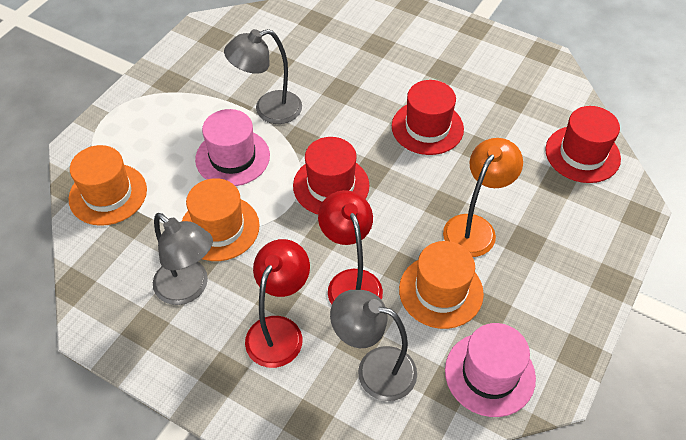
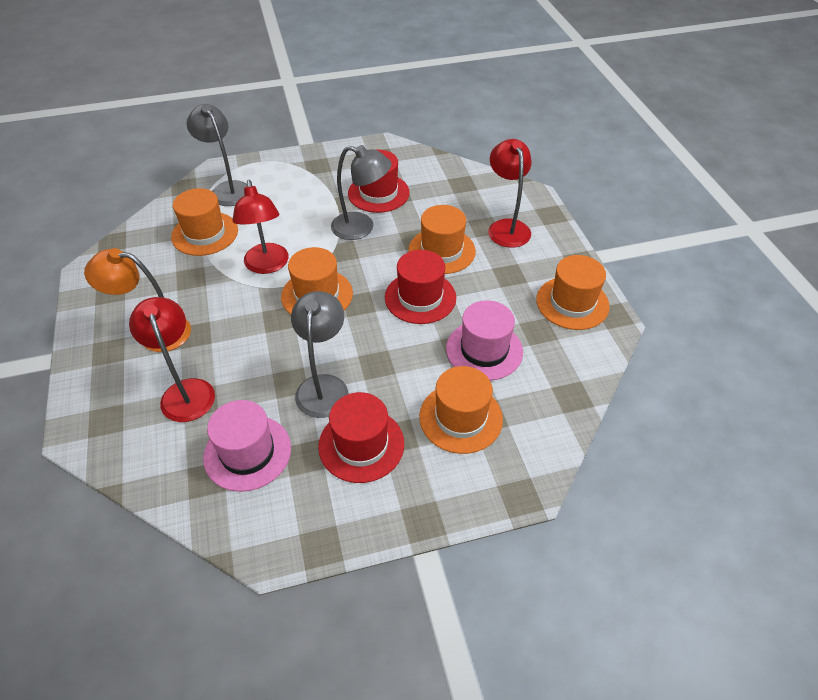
orange hat: 3 -> 5
red lamp: 2 -> 3

